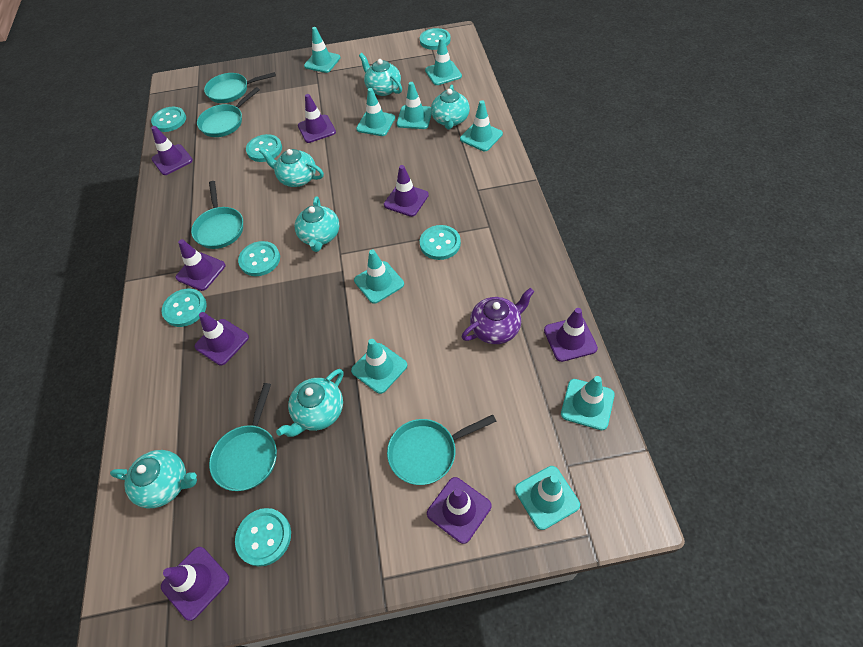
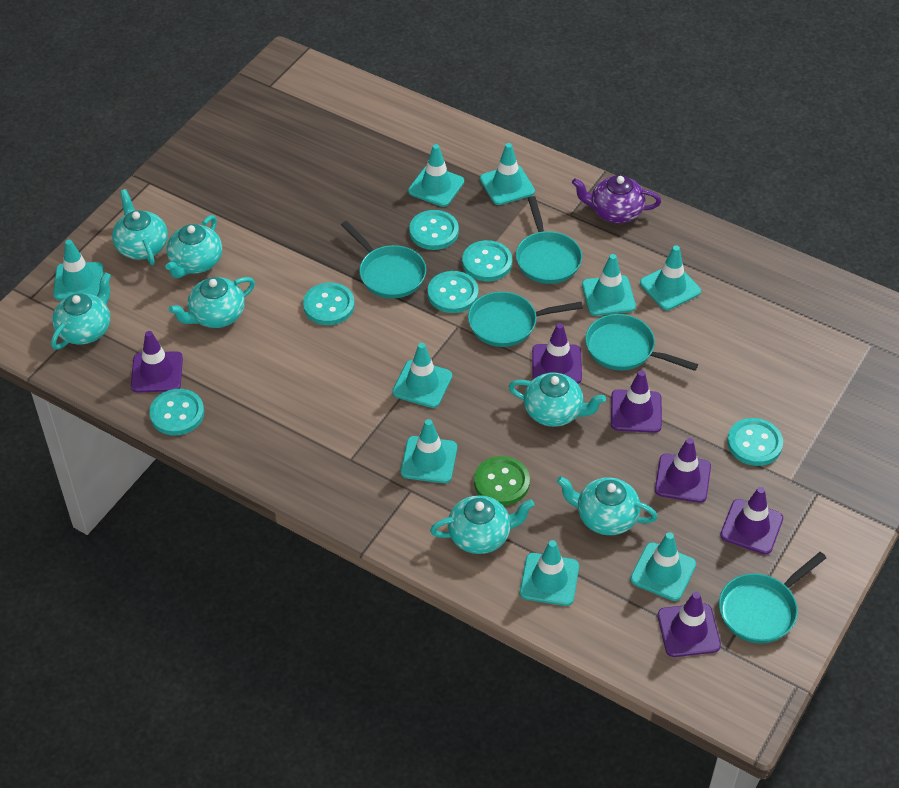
green button: 0 -> 1
purple traffic cone: 8 -> 6
turquoise button: 7 -> 6
turquoise teapot: 6 -> 7

